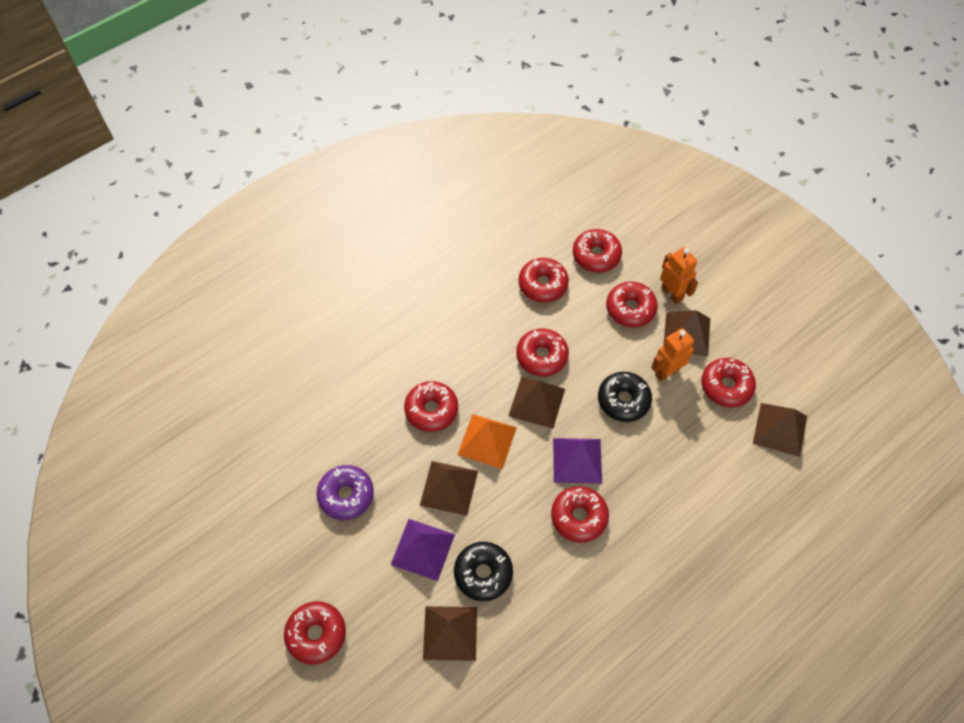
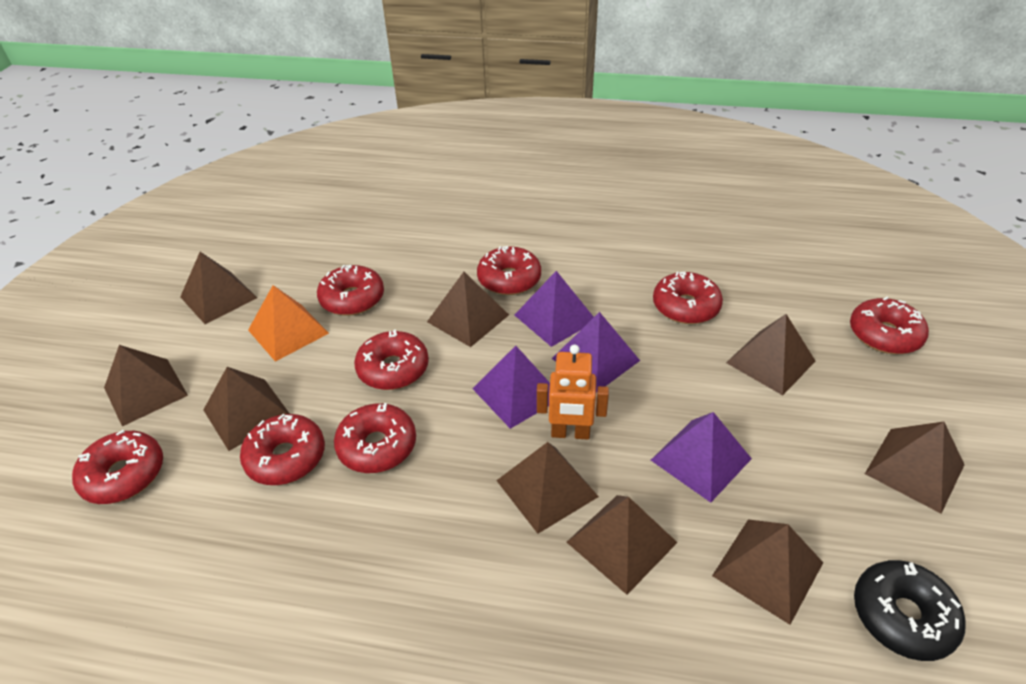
black donut: 2 -> 1
brown pyramid: 5 -> 9
orange robot: 2 -> 1
purple donut: 1 -> 0
purple pyramid: 2 -> 4

